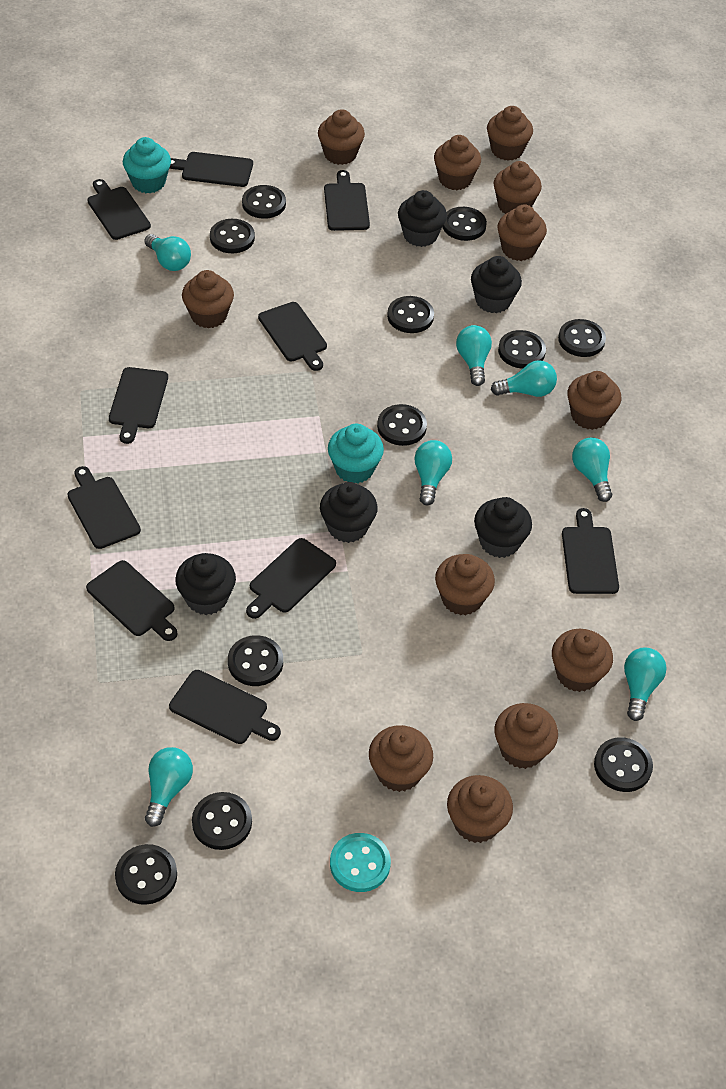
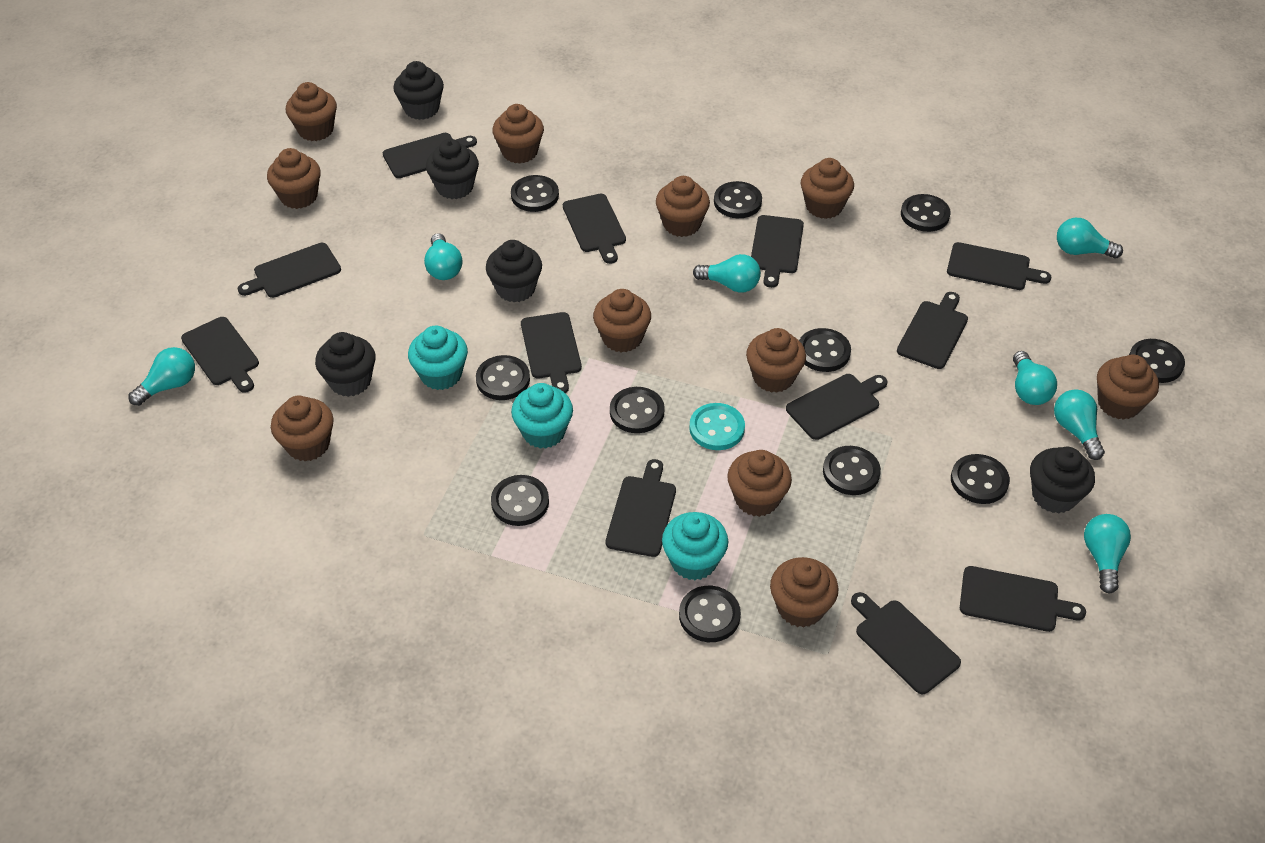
black cutting board: 10 -> 12
brown cupcake: 12 -> 11
turquoise cupcake: 2 -> 3

